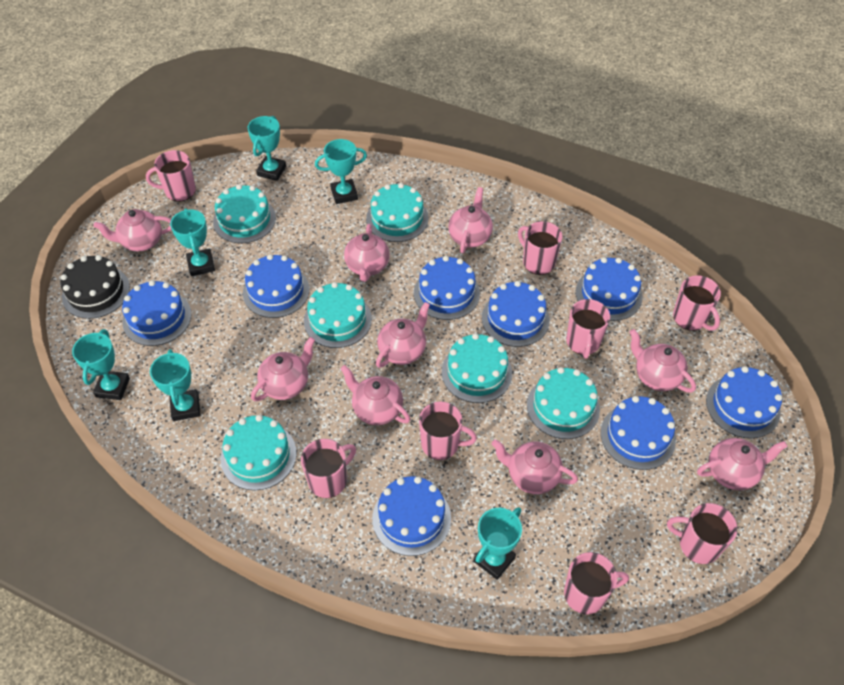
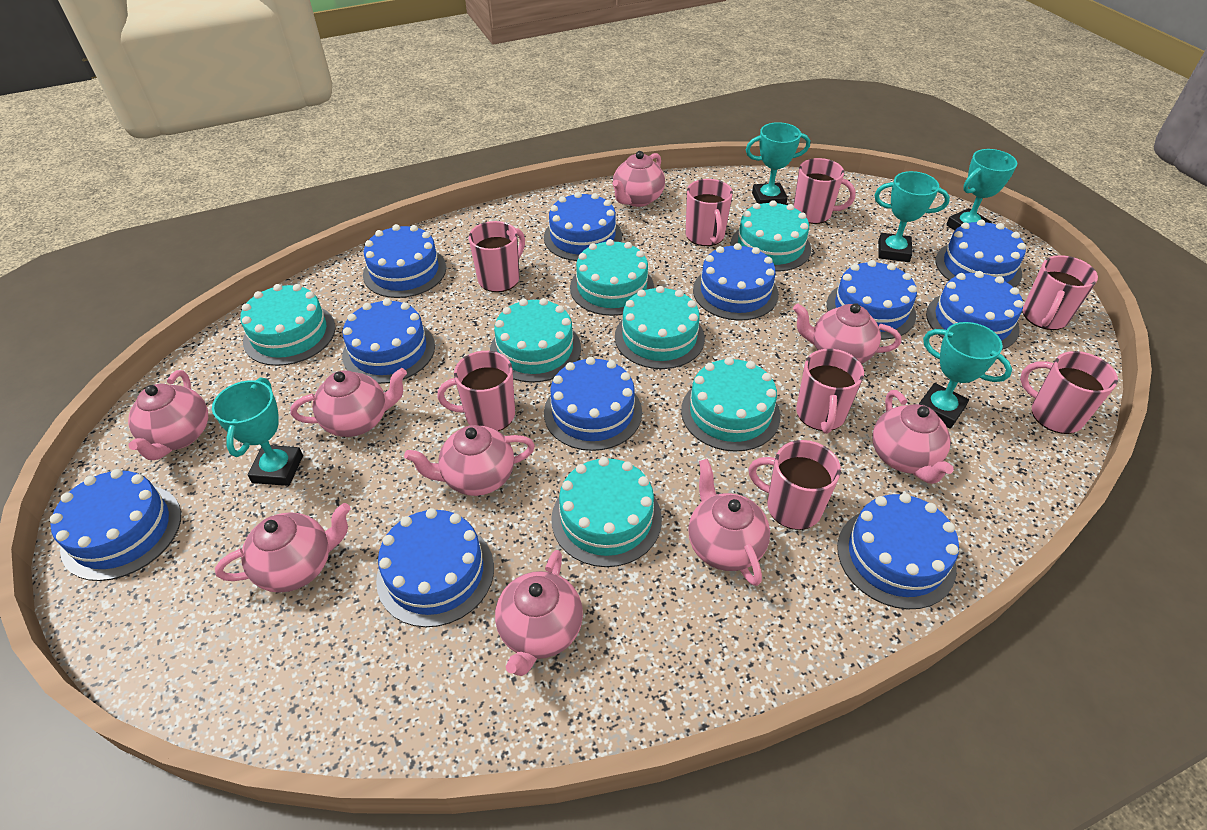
black cake: 1 -> 0
blue cake: 8 -> 11
turquoise cake: 6 -> 7
turquoise trophy: 6 -> 5

